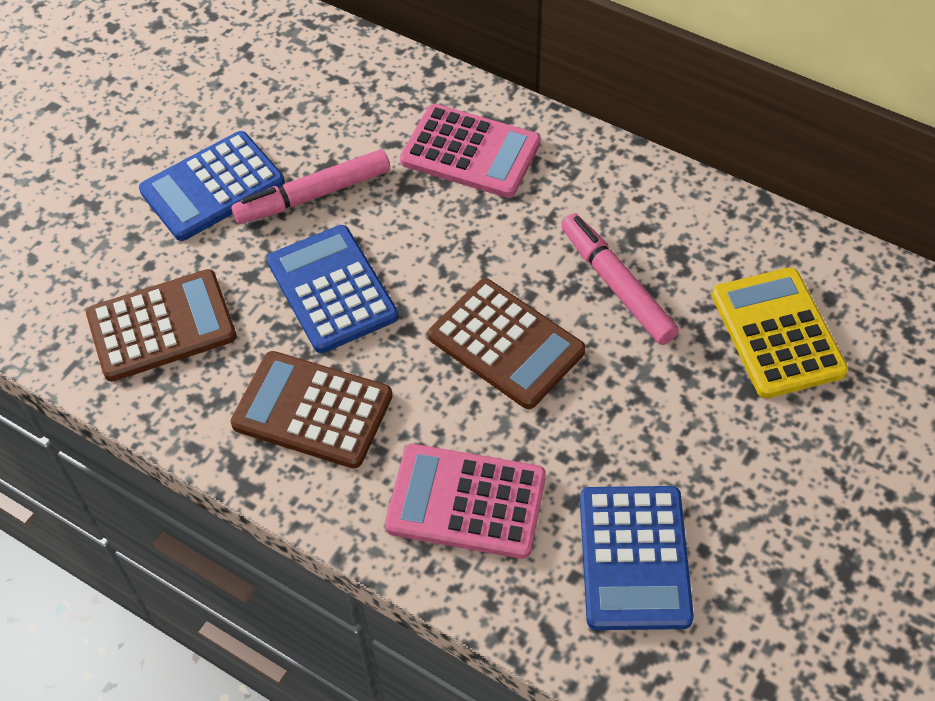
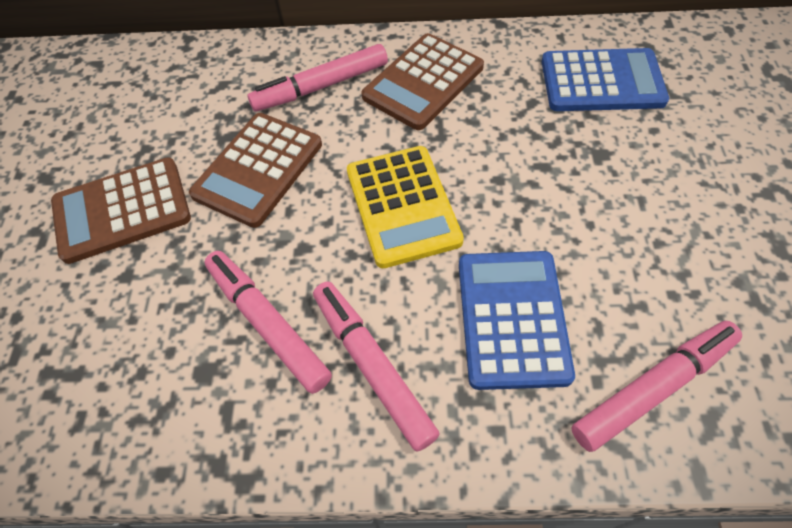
blue calculator: 3 -> 2
pink calculator: 2 -> 0
pink marker: 2 -> 4

